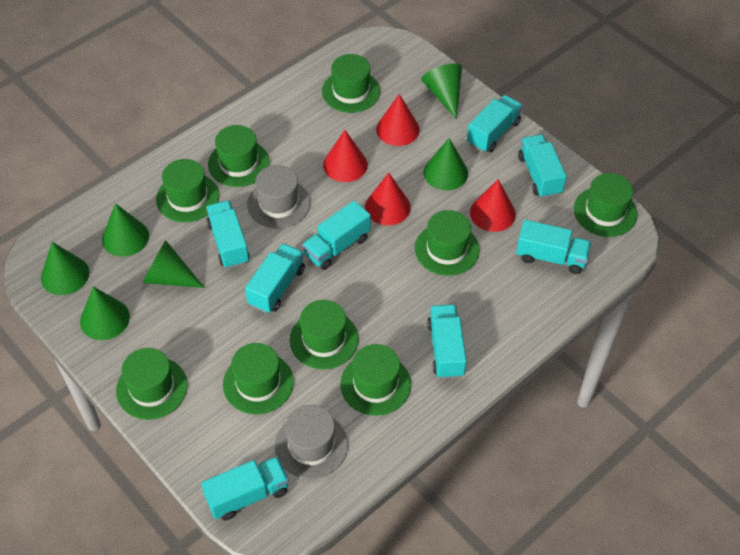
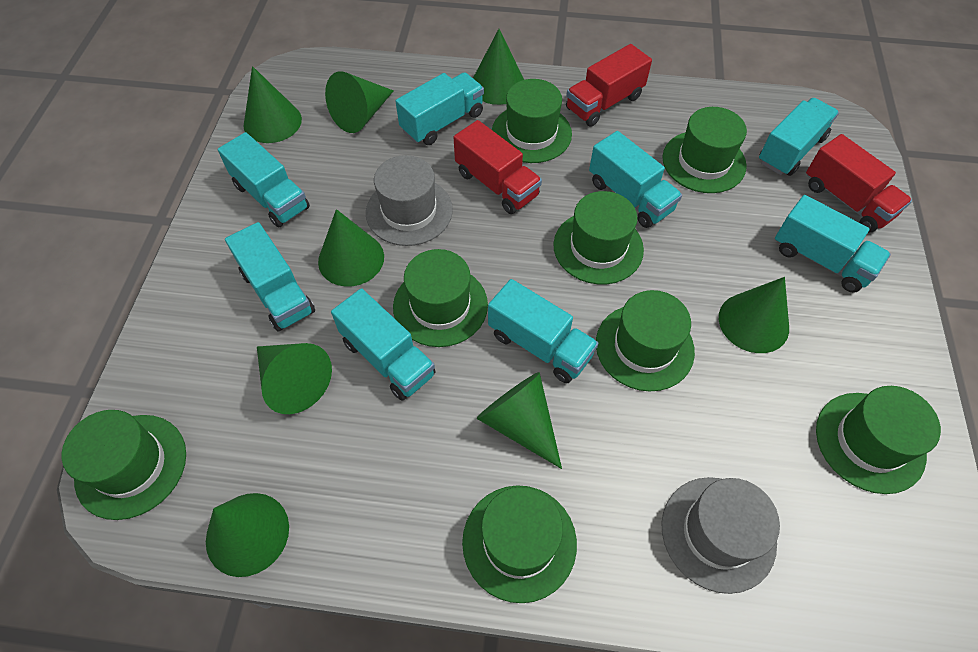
green cone: 6 -> 8
green hat: 9 -> 8
red cone: 4 -> 0
red truck: 0 -> 3

